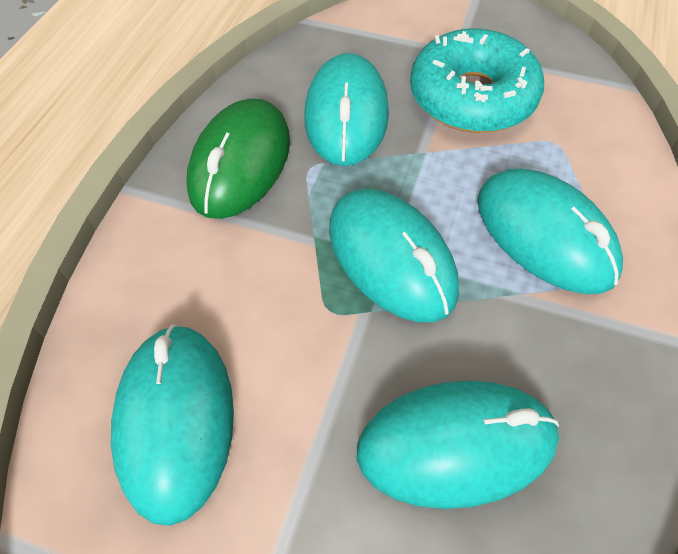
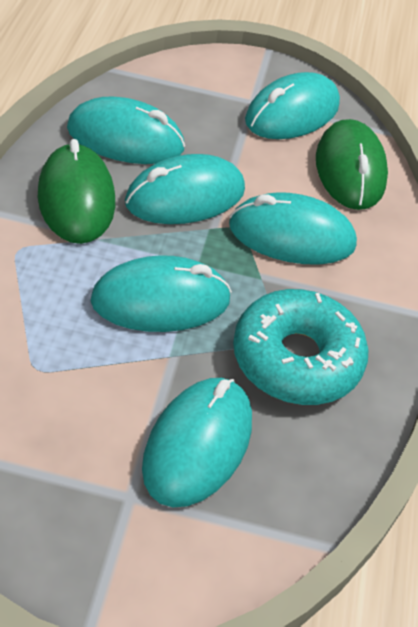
green mouse: 1 -> 2
turquoise mouse: 5 -> 6

